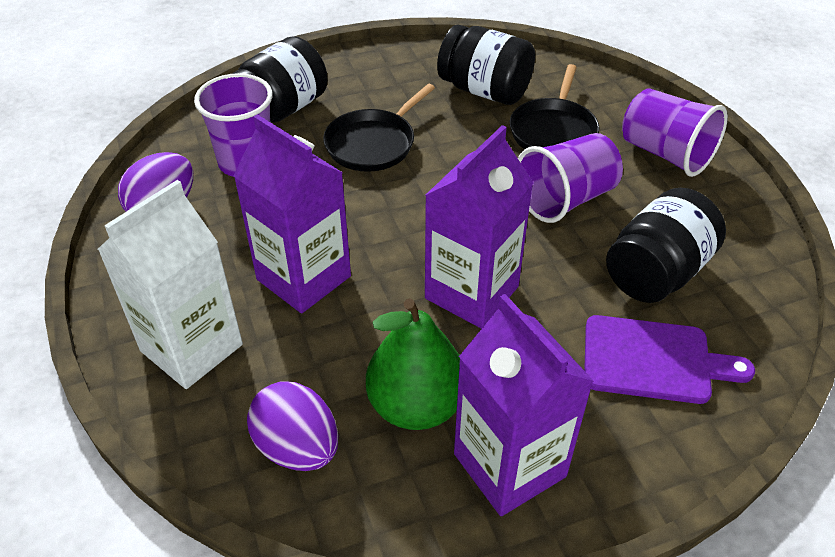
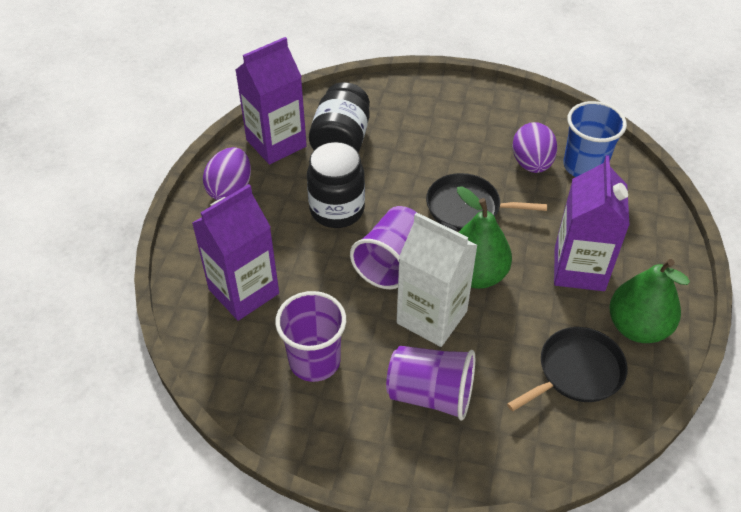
black jar: 3 -> 2
blue cup: 0 -> 1
green pear: 1 -> 2
purple cutting board: 1 -> 0

